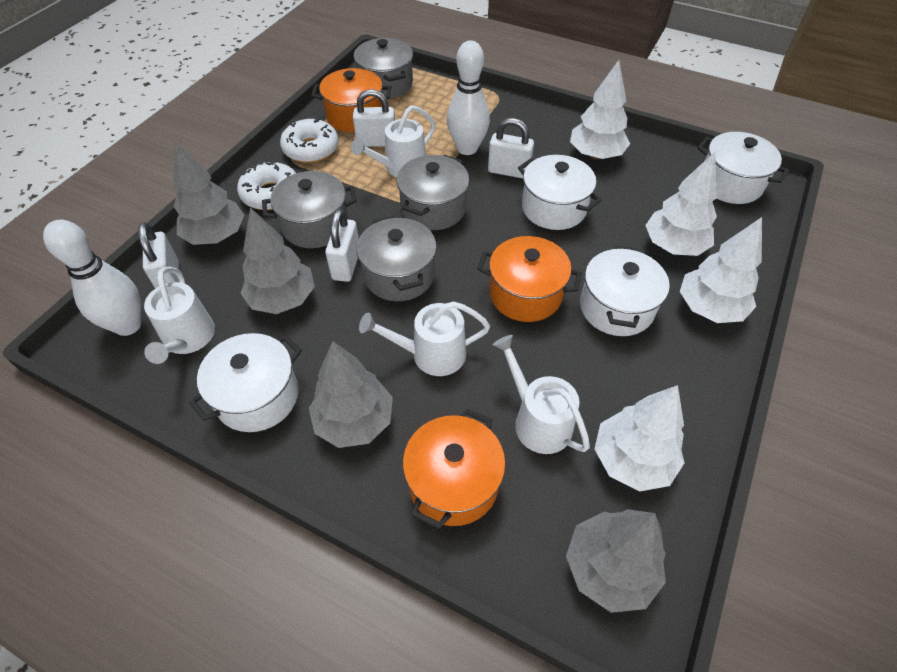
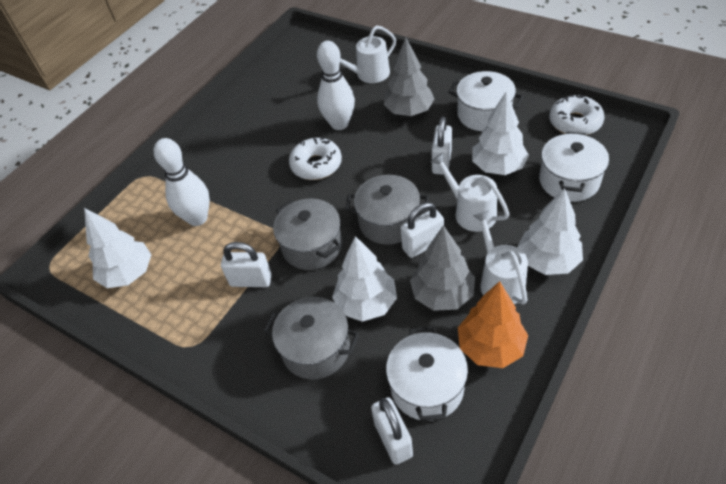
grey pot: 4 -> 3
grey tree: 4 -> 2
orange pot: 3 -> 0
orange tree: 0 -> 1
white pot: 4 -> 3
white watering can: 4 -> 3

